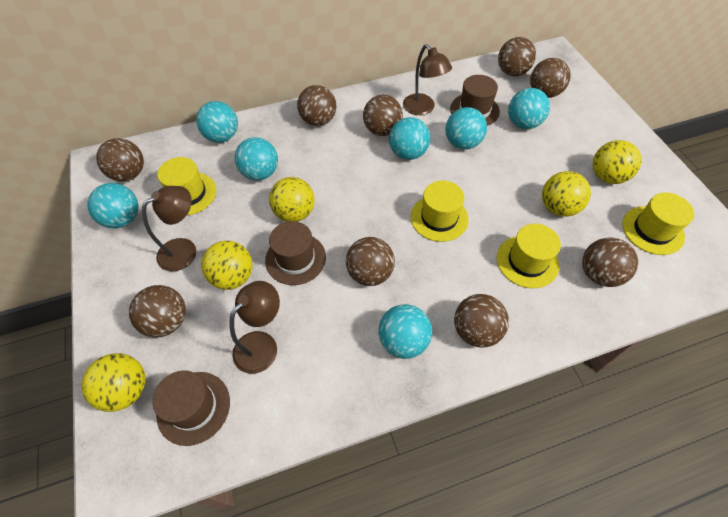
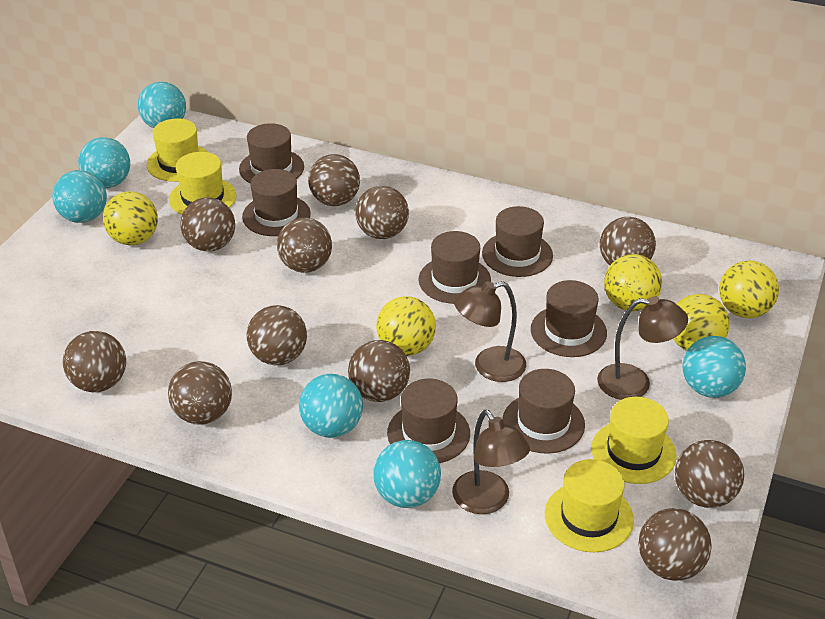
brown ball: 9 -> 11
brown hat: 3 -> 7
turquoise ball: 7 -> 6

